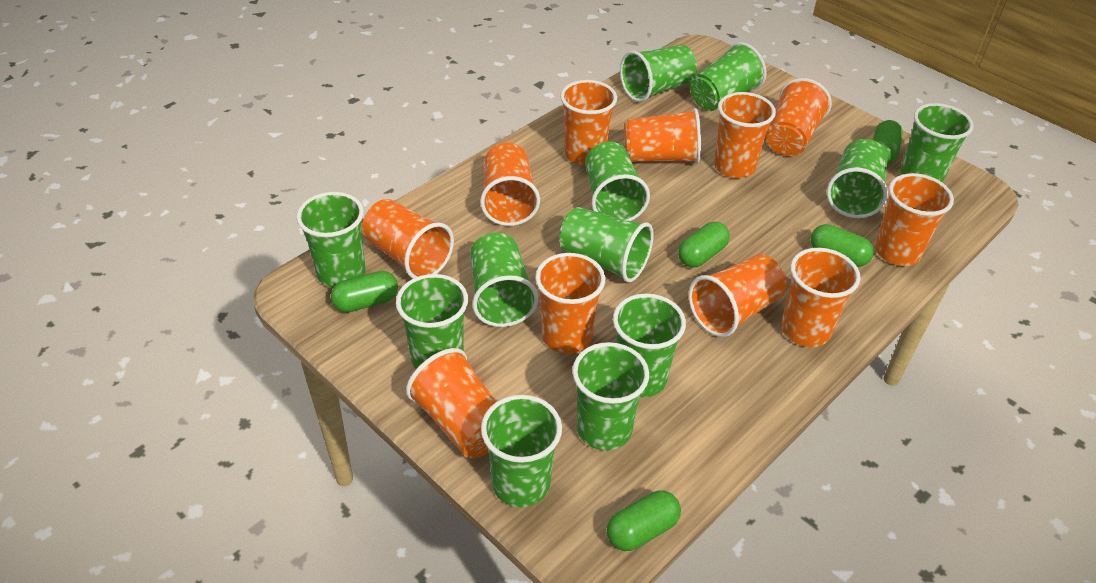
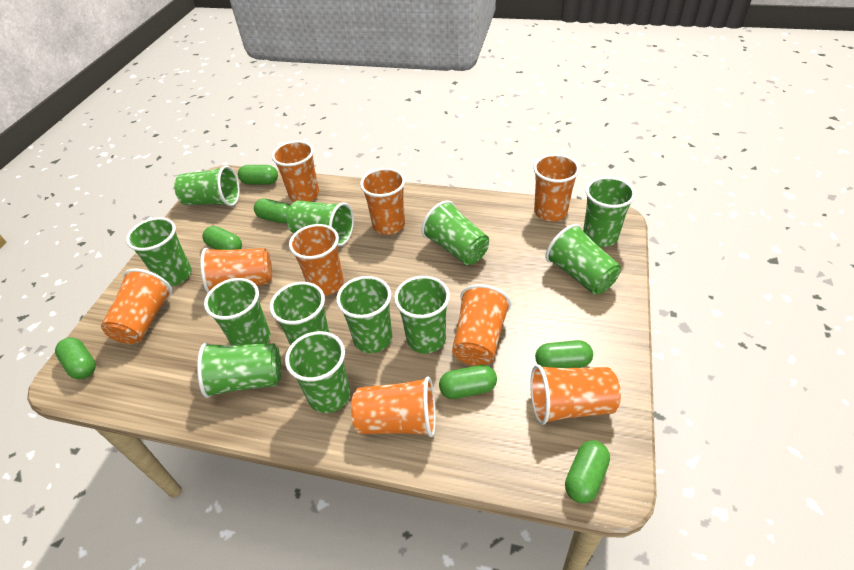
green capsule: 5 -> 7
orange cup: 11 -> 9

